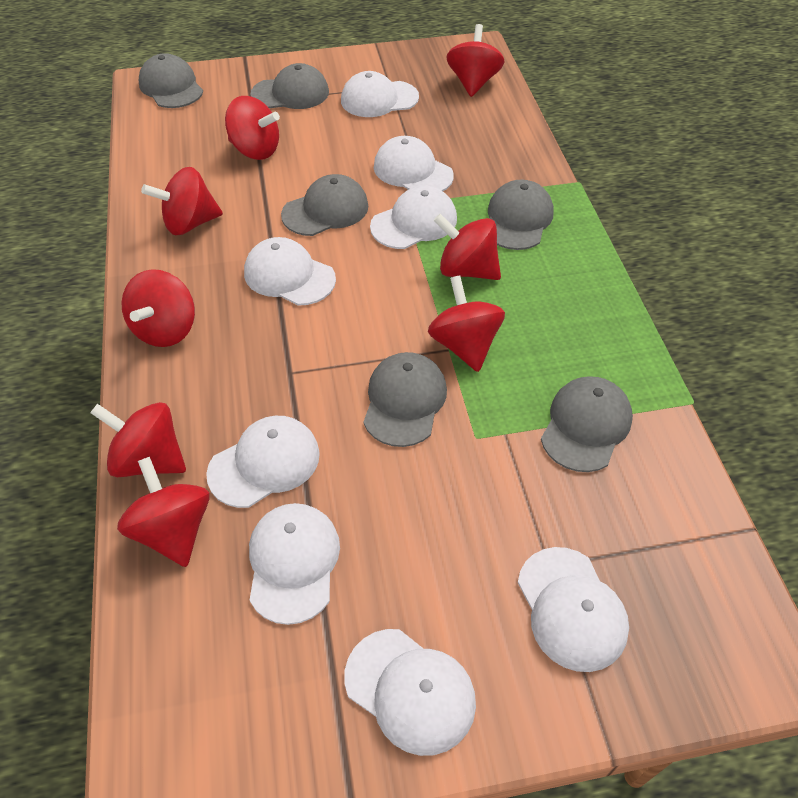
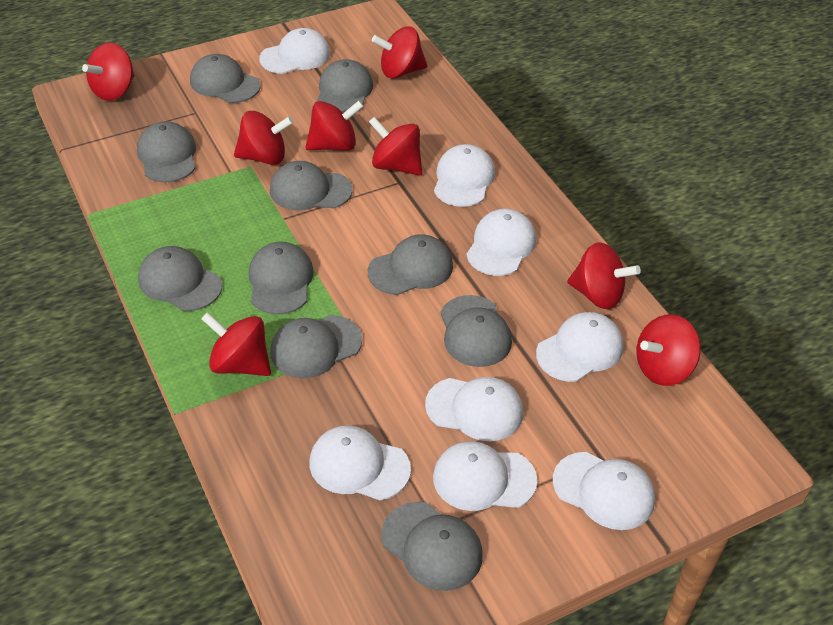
grey cap: 6 -> 10

